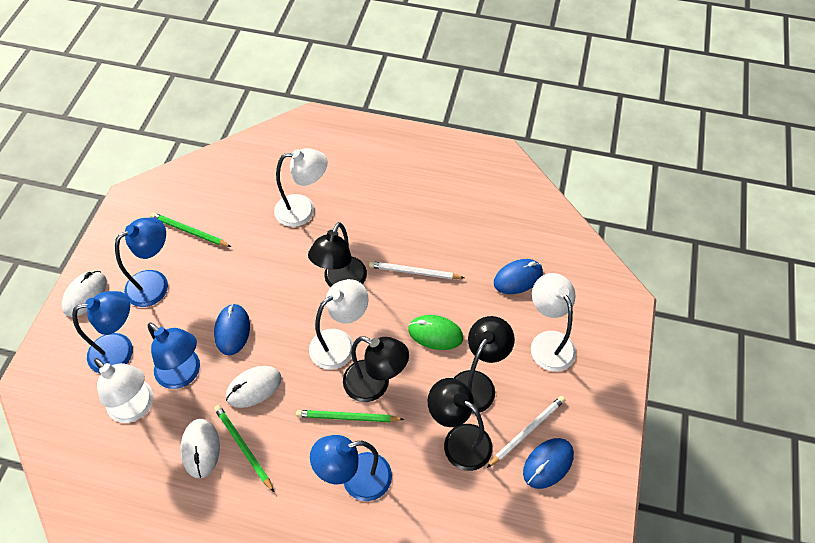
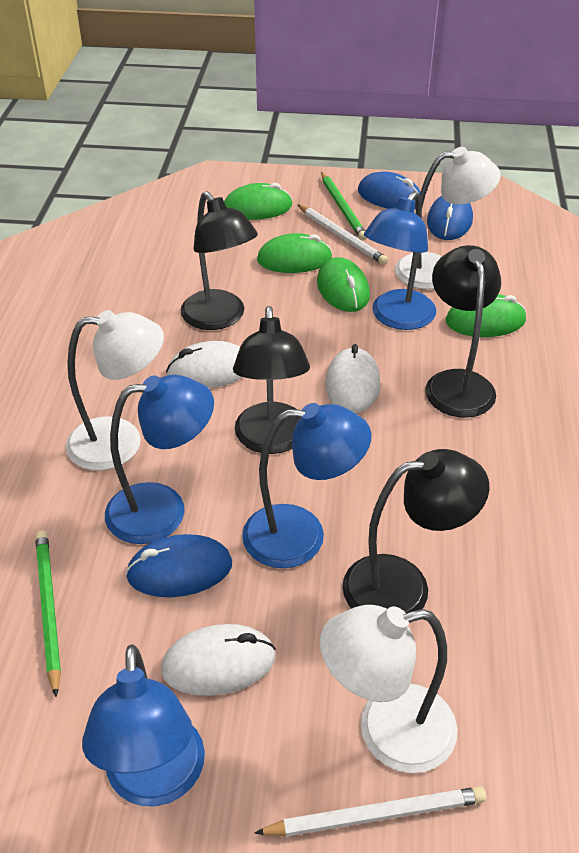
green mouse: 1 -> 4
green pencil: 3 -> 2
white lamp: 4 -> 3

